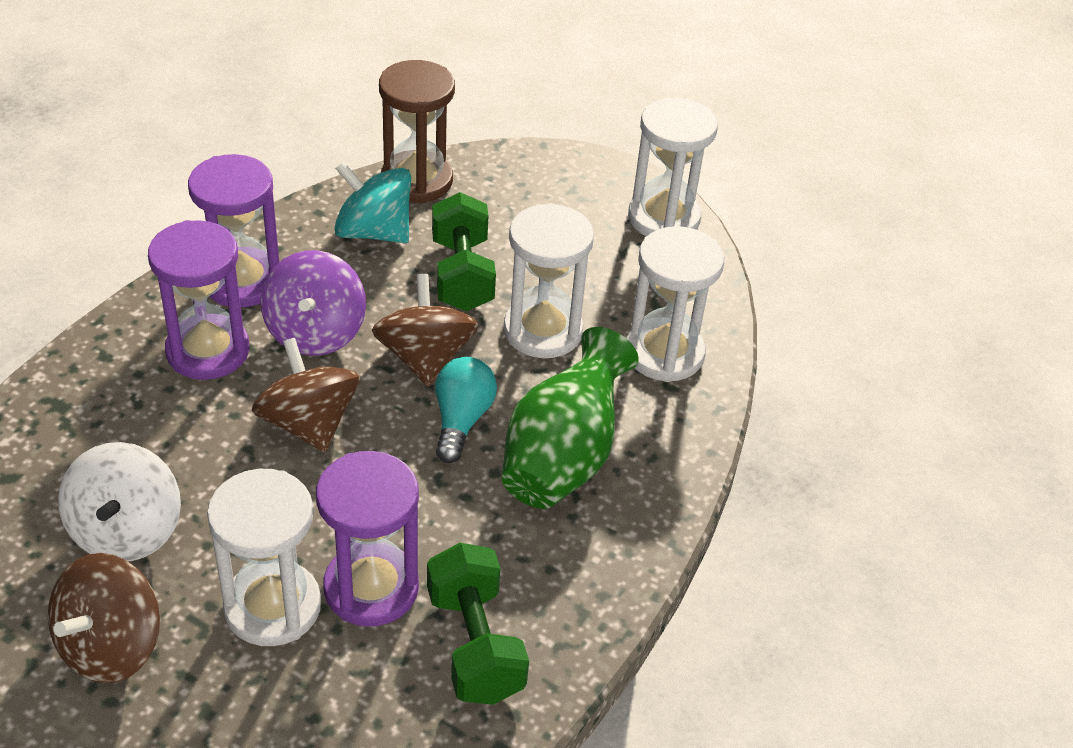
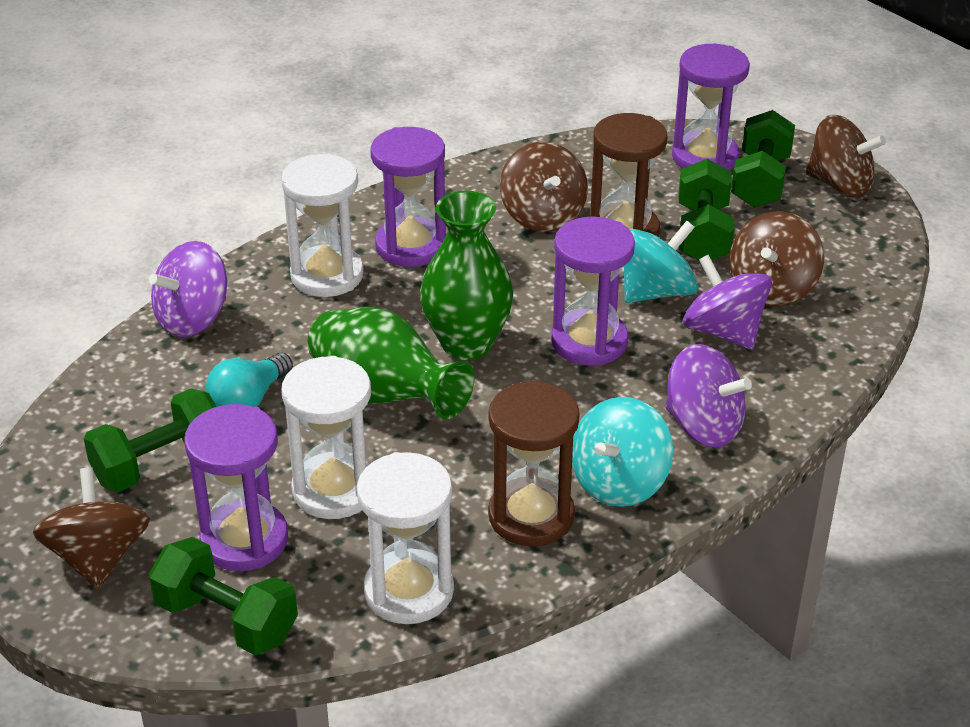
brown hourglass: 1 -> 2
brown spinning top: 3 -> 4
green dumbbell: 2 -> 4
green vase: 1 -> 2
purple hourglass: 3 -> 4
purple spinning top: 1 -> 3
turquoise spinning top: 1 -> 2
white hourglass: 4 -> 3
white spinning top: 1 -> 0

